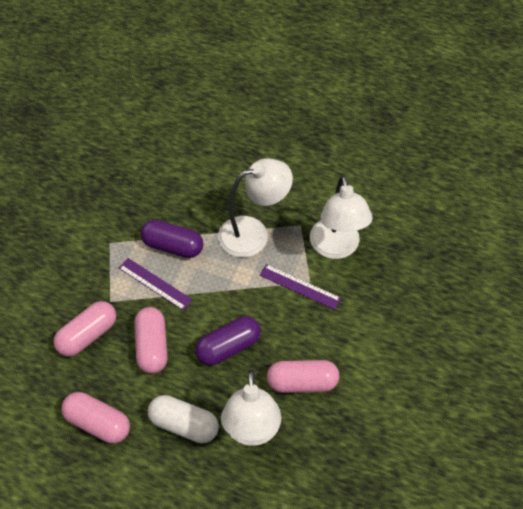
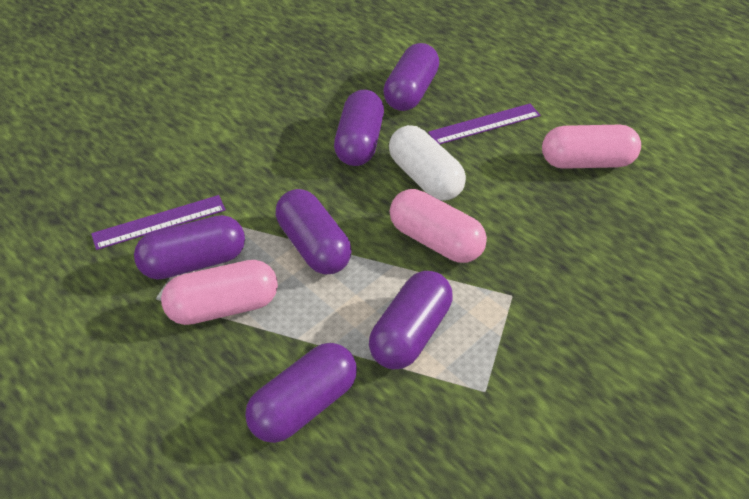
pink capsule: 4 -> 3
purple capsule: 2 -> 6
white lamp: 3 -> 0

